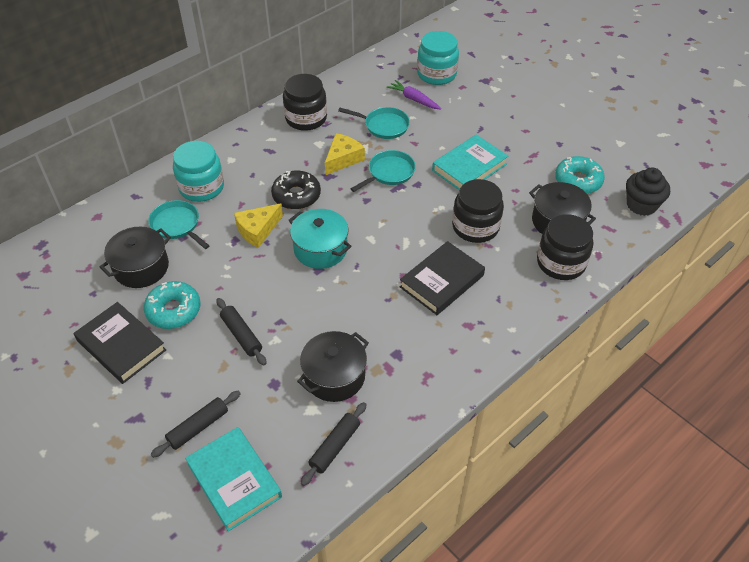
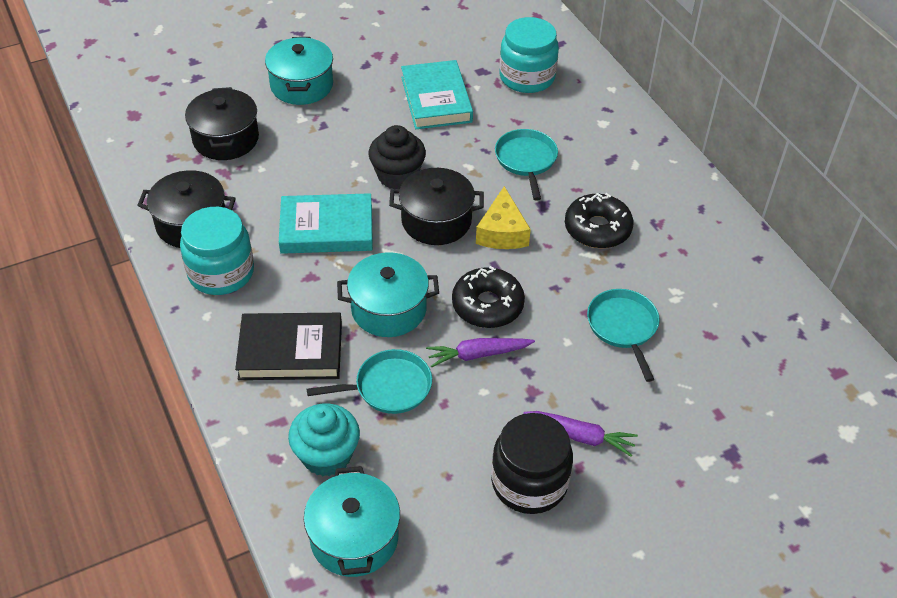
black book: 2 -> 1
black donut: 1 -> 2
black jar: 3 -> 1
black rolling pin: 3 -> 0
purple carrot: 1 -> 2
turquoise cupcake: 0 -> 1
turquoise donut: 2 -> 0
turquoise pot: 1 -> 3
yellow cheese: 2 -> 1

